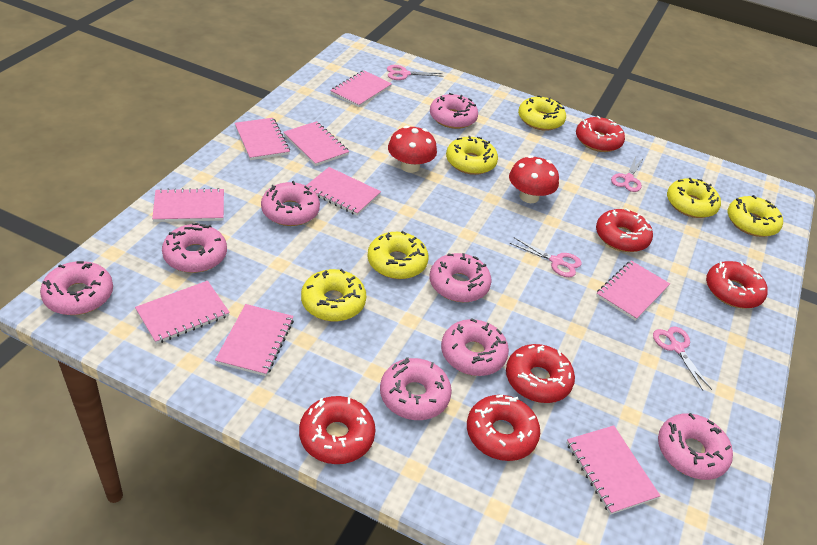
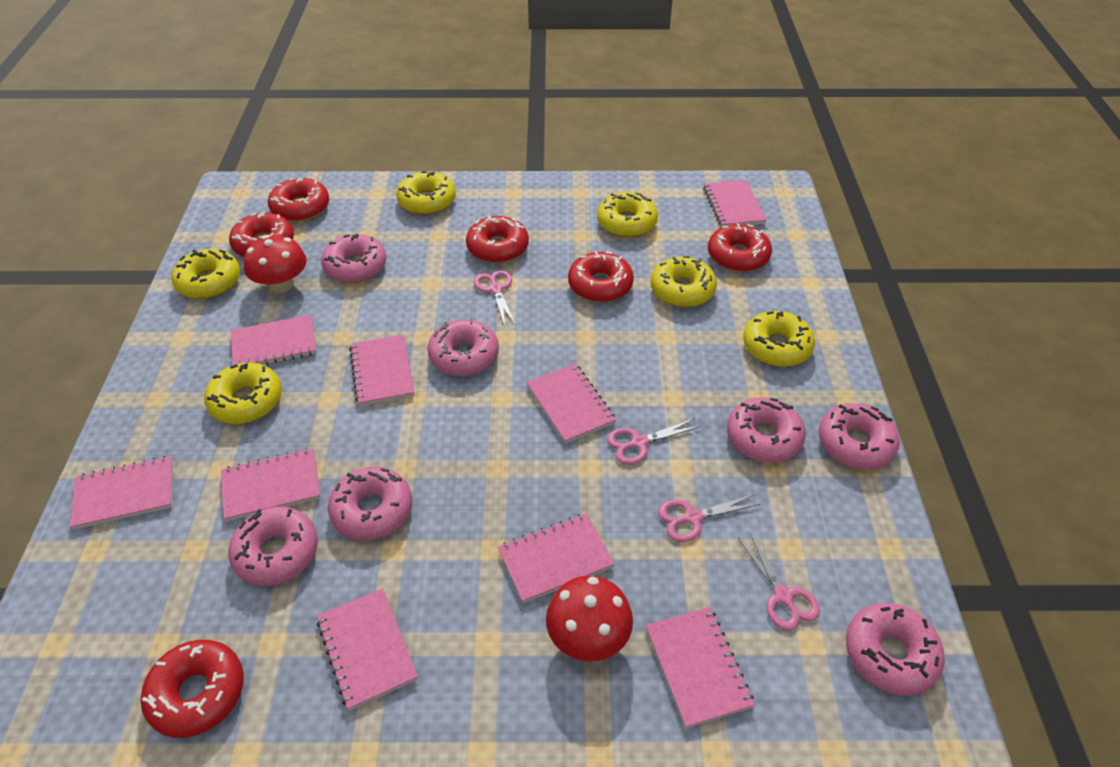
pink donut: 8 -> 7

